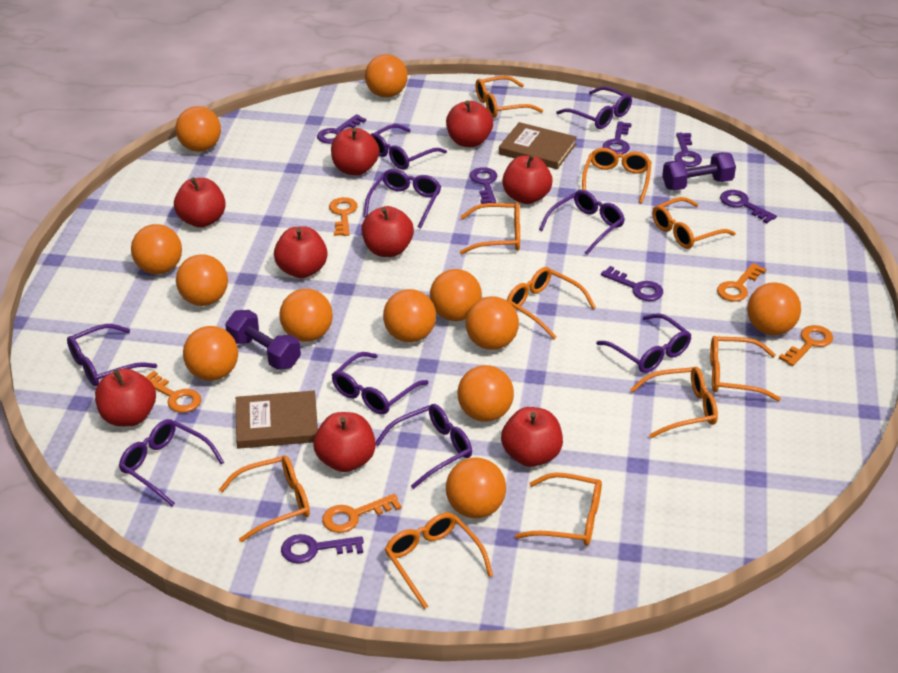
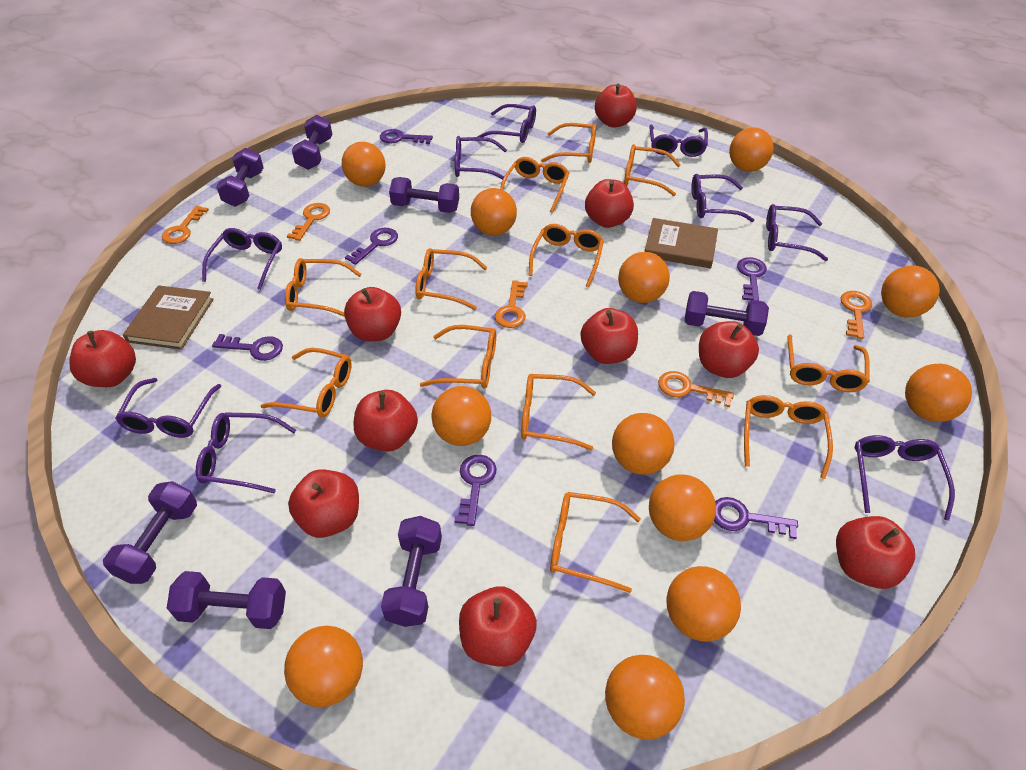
orange glasses: 10 -> 12
purple dumbbell: 2 -> 7
purple key: 7 -> 6
red apple: 9 -> 10

